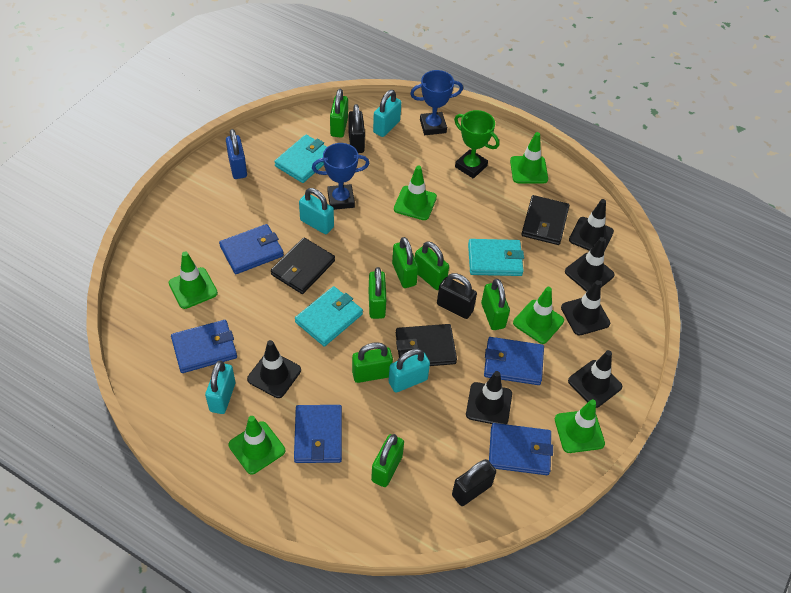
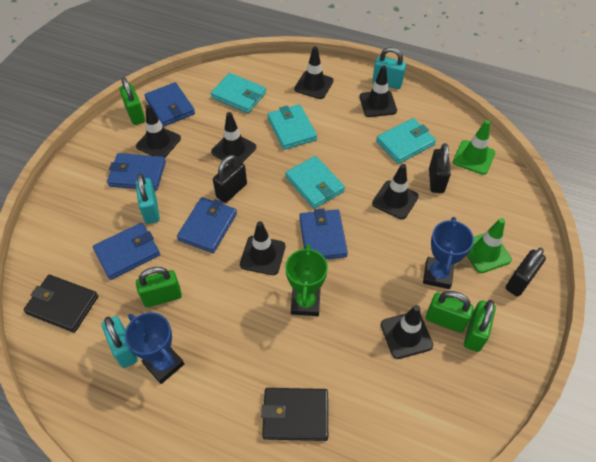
black traffic cone: 6 -> 7
black wallet: 3 -> 2
blue padlock: 1 -> 0
green padlock: 7 -> 4
green traffic cone: 6 -> 2
turquoise padlock: 4 -> 3
turquoise wallet: 3 -> 4

